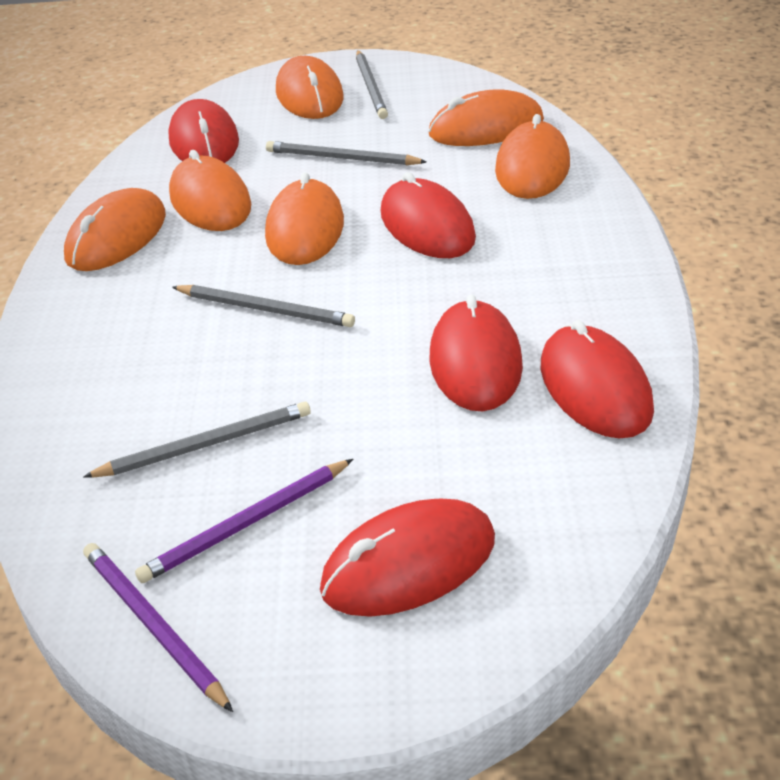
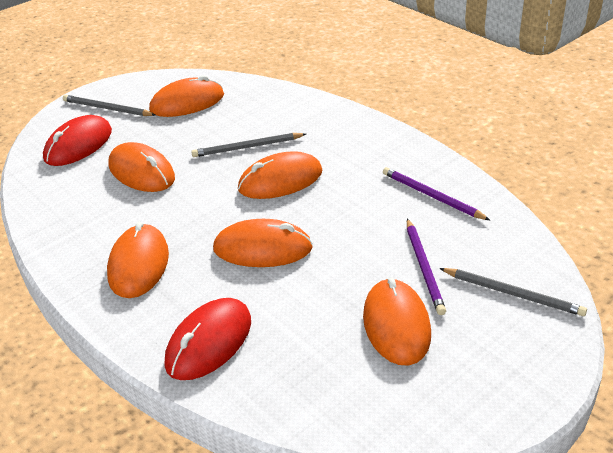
grey pencil: 4 -> 3
red mouse: 5 -> 2

